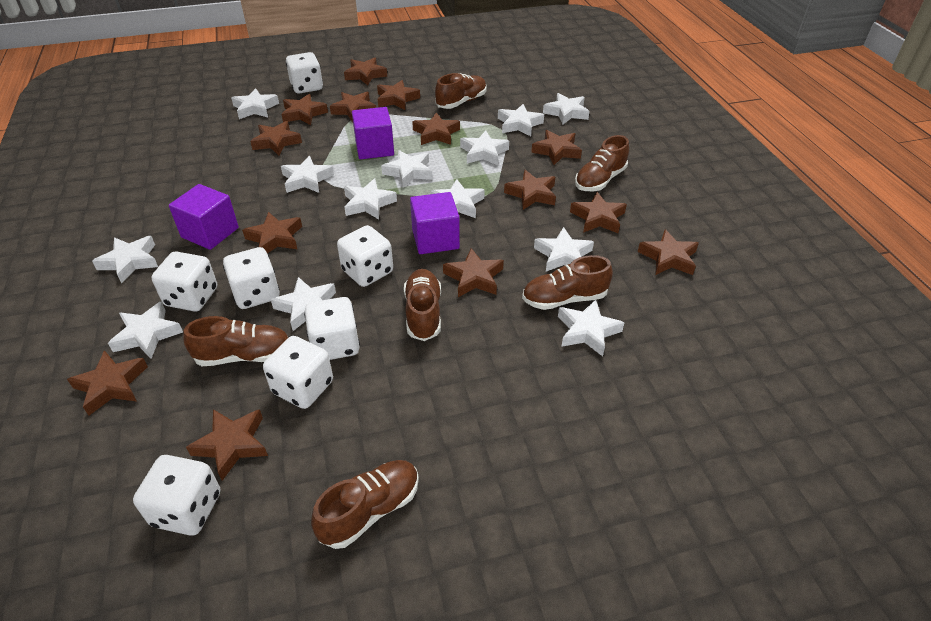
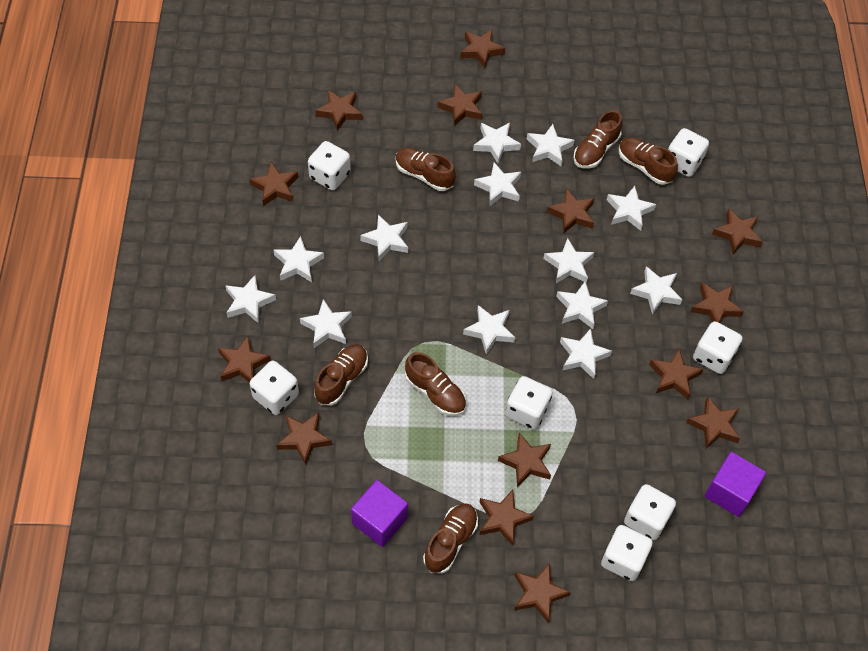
purple cube: 3 -> 2

